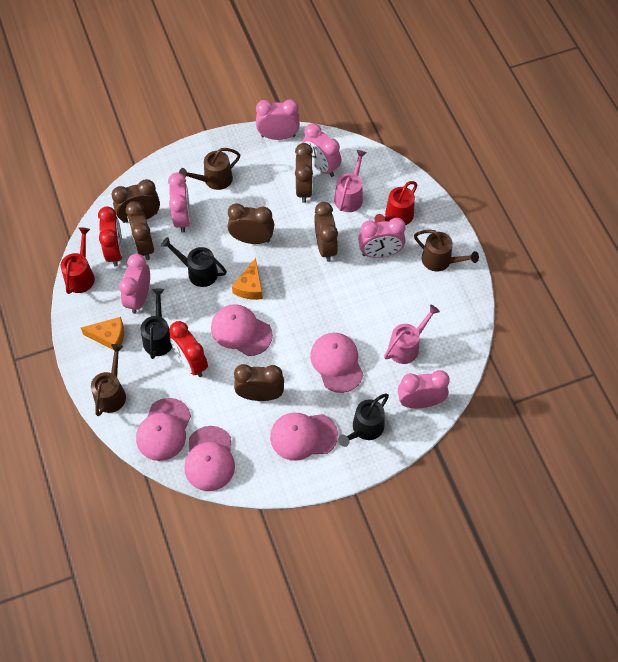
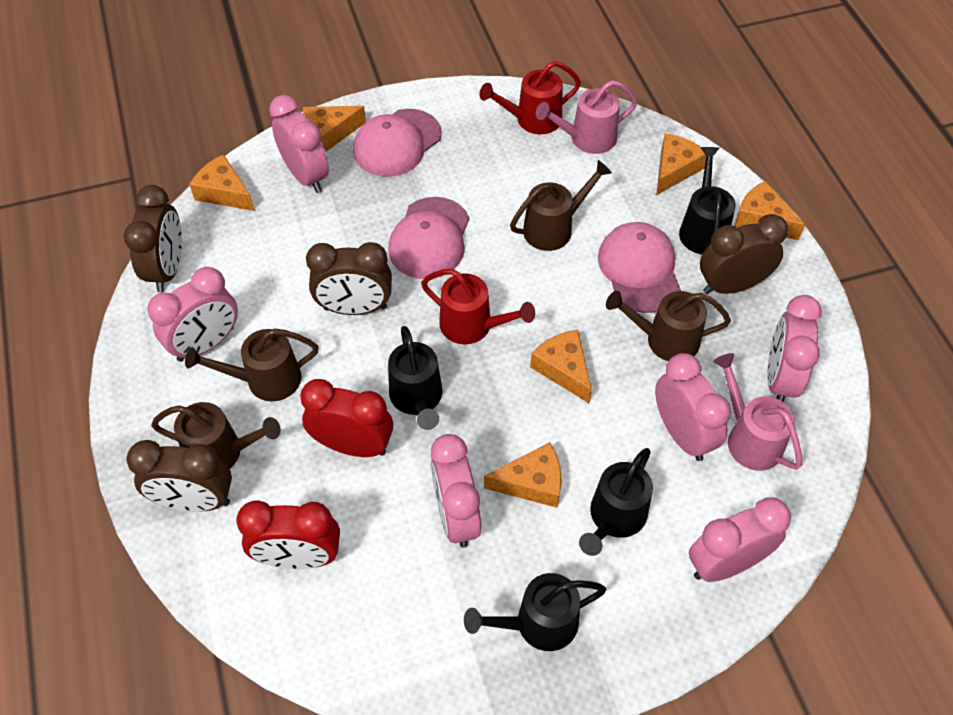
black watering can: 3 -> 4
brown clock: 6 -> 4
brown watering can: 3 -> 4
orange cheese: 2 -> 6
pink cap: 5 -> 3

